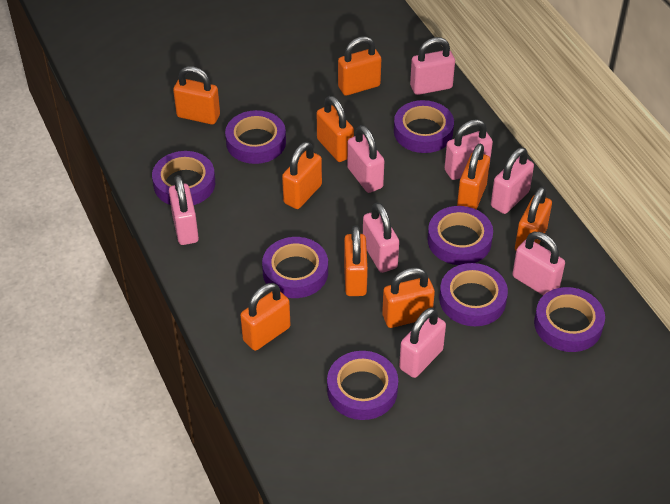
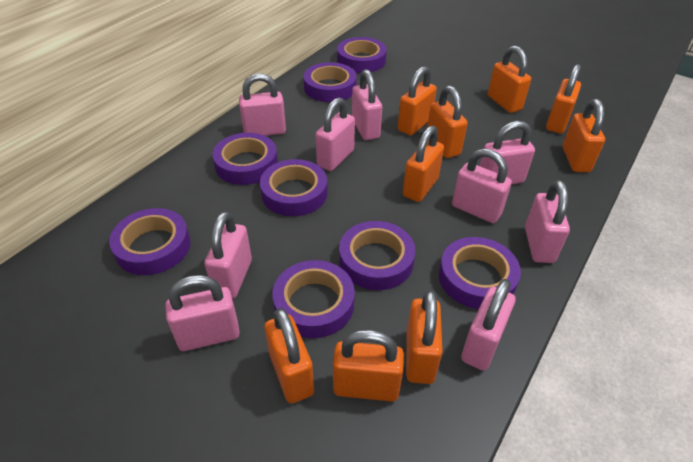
pink padlock: 8 -> 9

